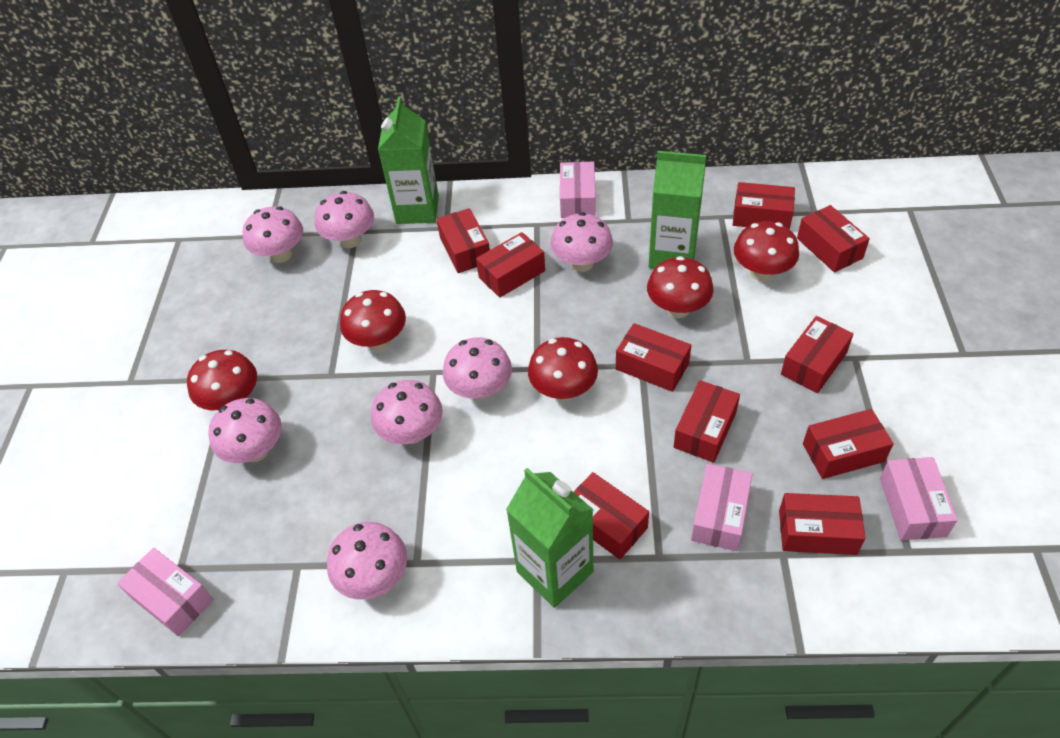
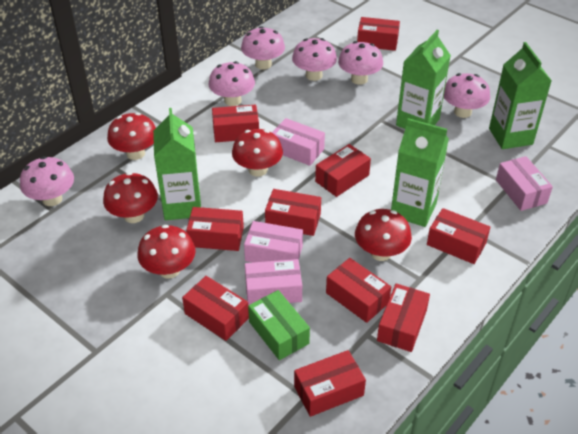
green box: 0 -> 1
green carton: 3 -> 4
pink mushroom: 7 -> 6

